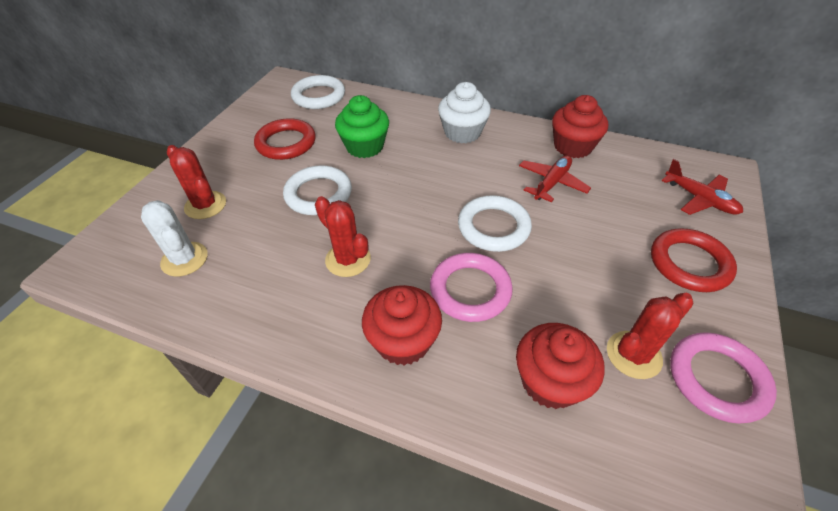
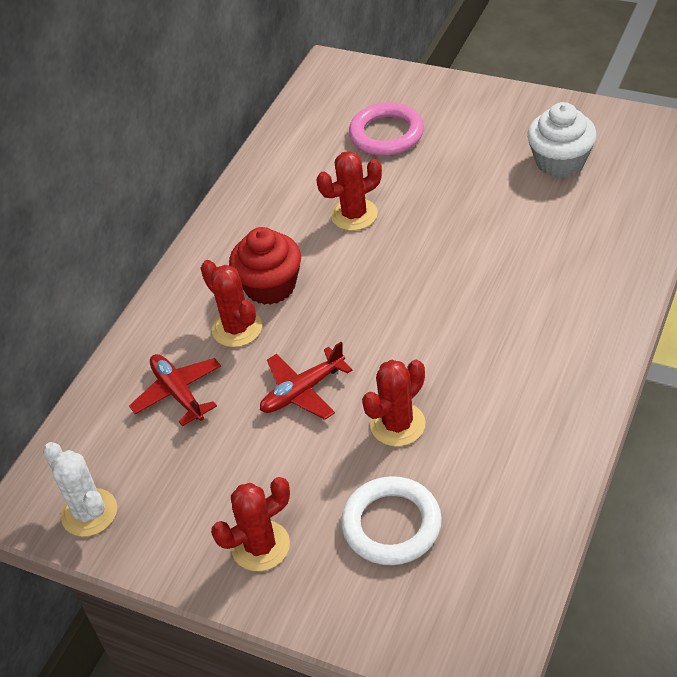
green cupcake: 1 -> 0
pink ring: 2 -> 1
red cactus: 3 -> 4
red cupcake: 3 -> 1
red ring: 2 -> 0
white ring: 3 -> 1

